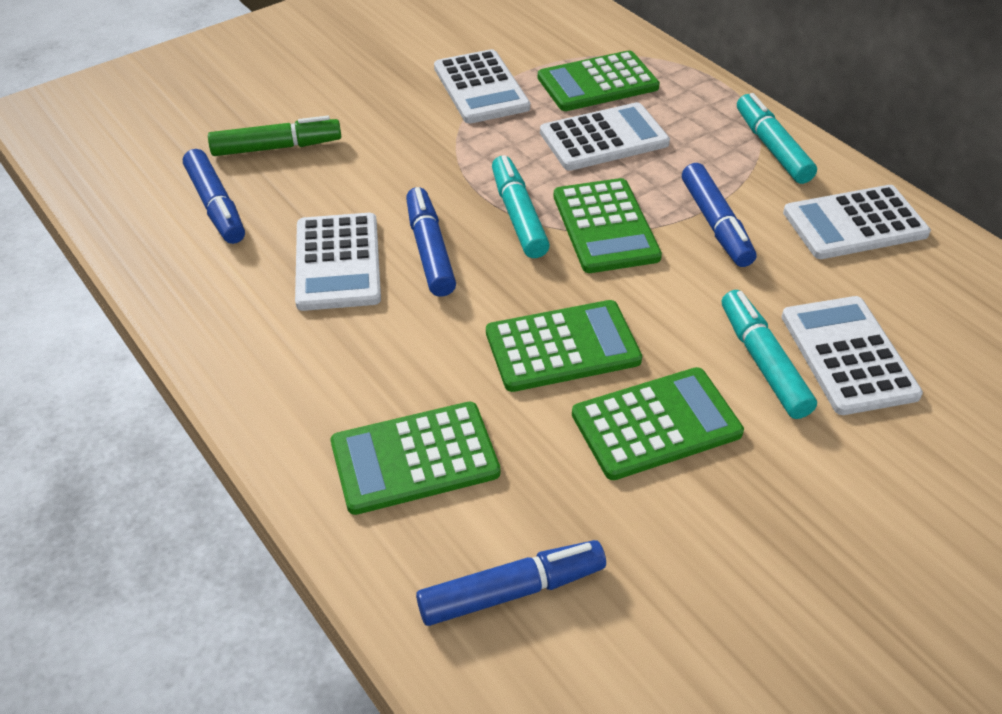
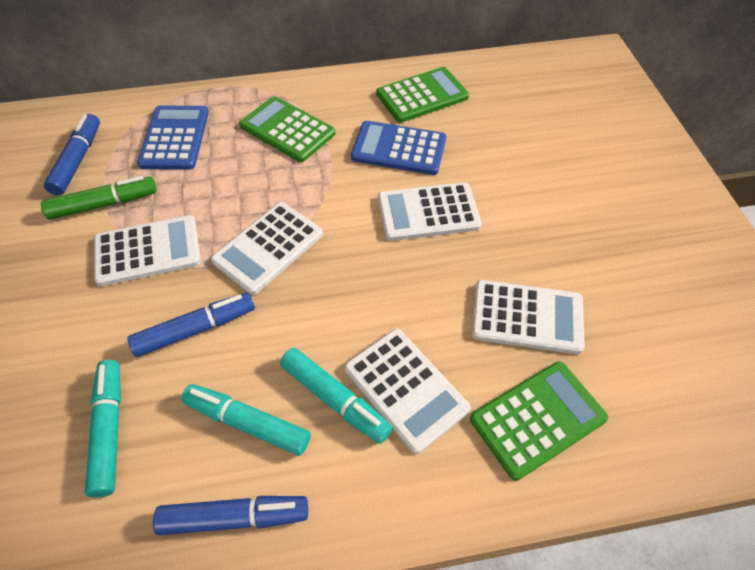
blue calculator: 0 -> 2
blue marker: 4 -> 3
green calculator: 5 -> 3

